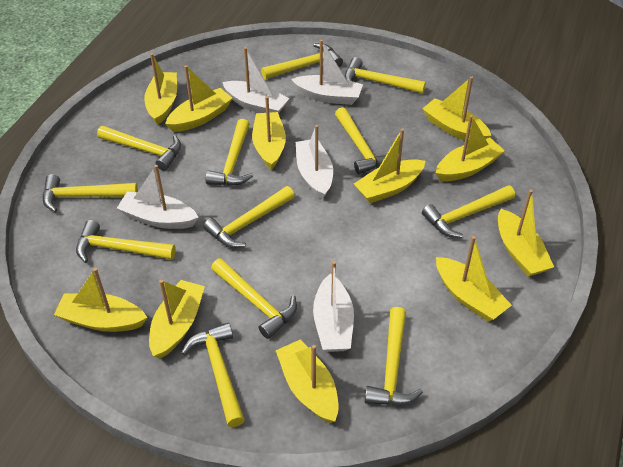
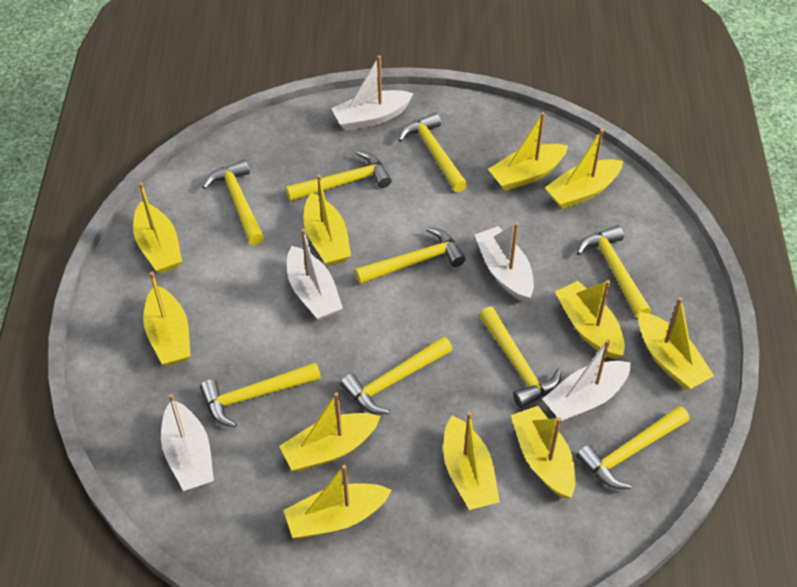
yellow hammer: 12 -> 9

